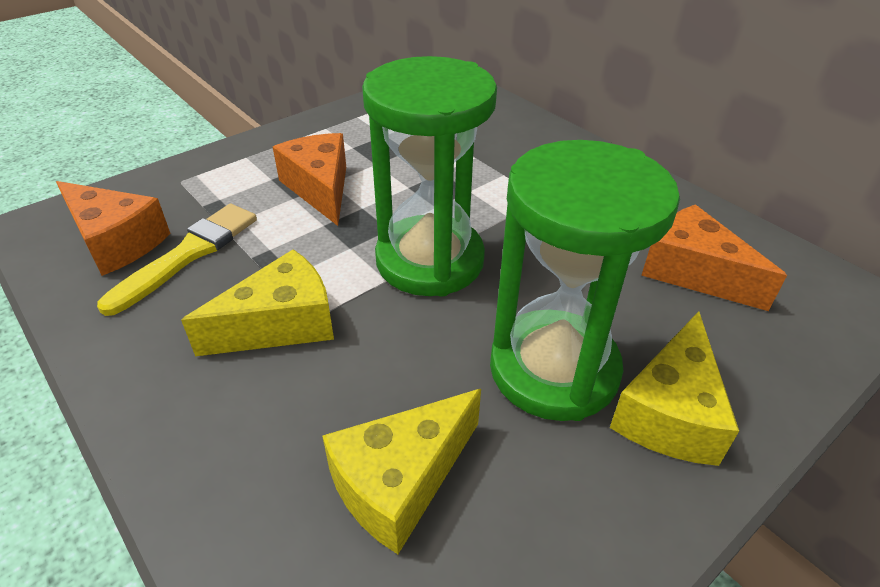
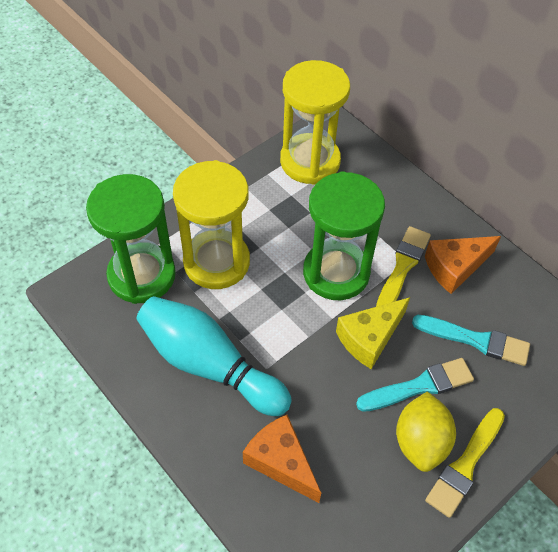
orange cheese: 3 -> 2
turquoise bowling pin: 0 -> 1
turquoise brush: 0 -> 2
yellow brush: 1 -> 2
yellow cheese: 3 -> 1
yellow hourglass: 0 -> 2
yellow lemon: 0 -> 1

